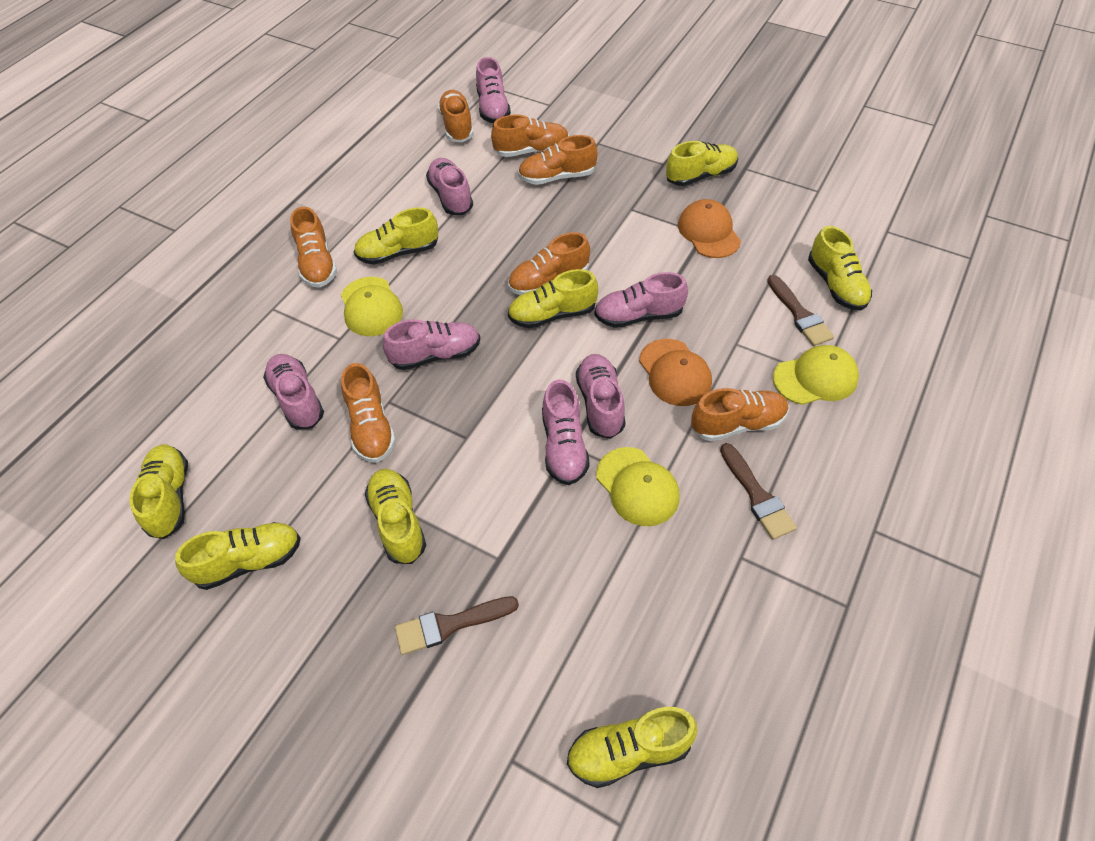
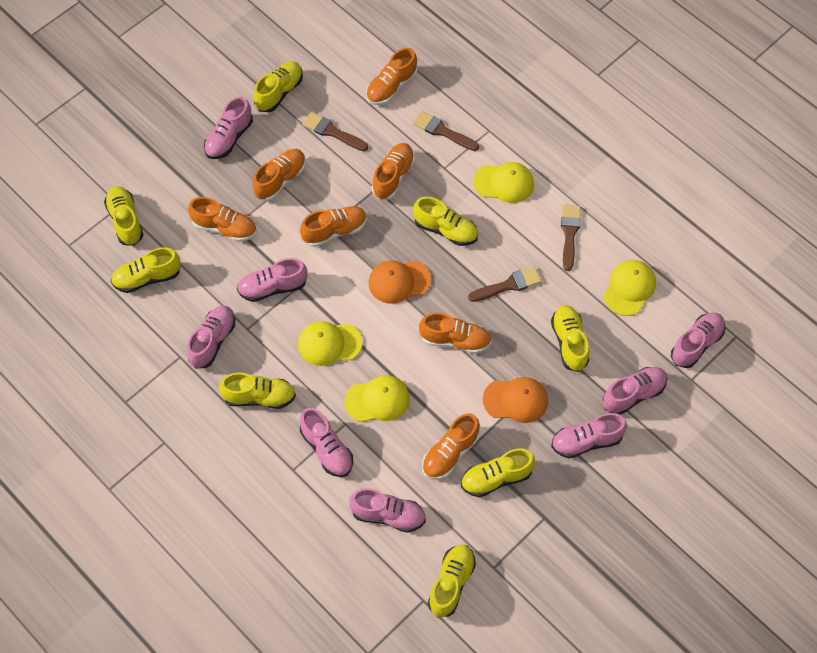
brown brush: 3 -> 4
pink shoe: 7 -> 8
yellow cap: 3 -> 4

